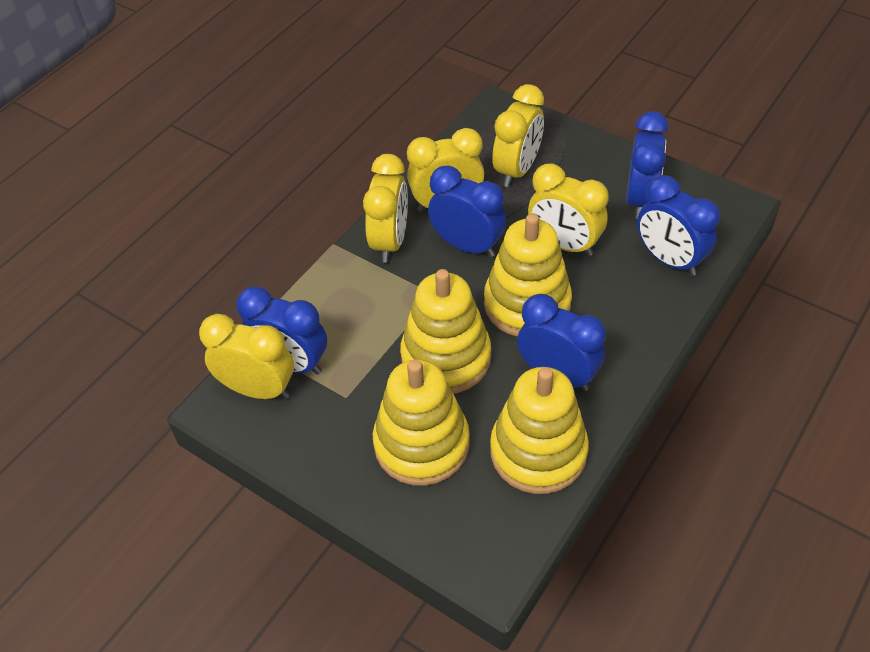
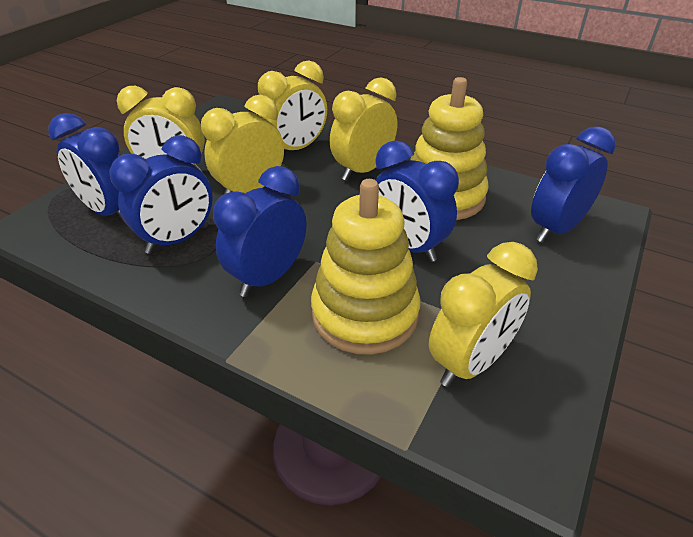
yellow stacking toy: 4 -> 2

